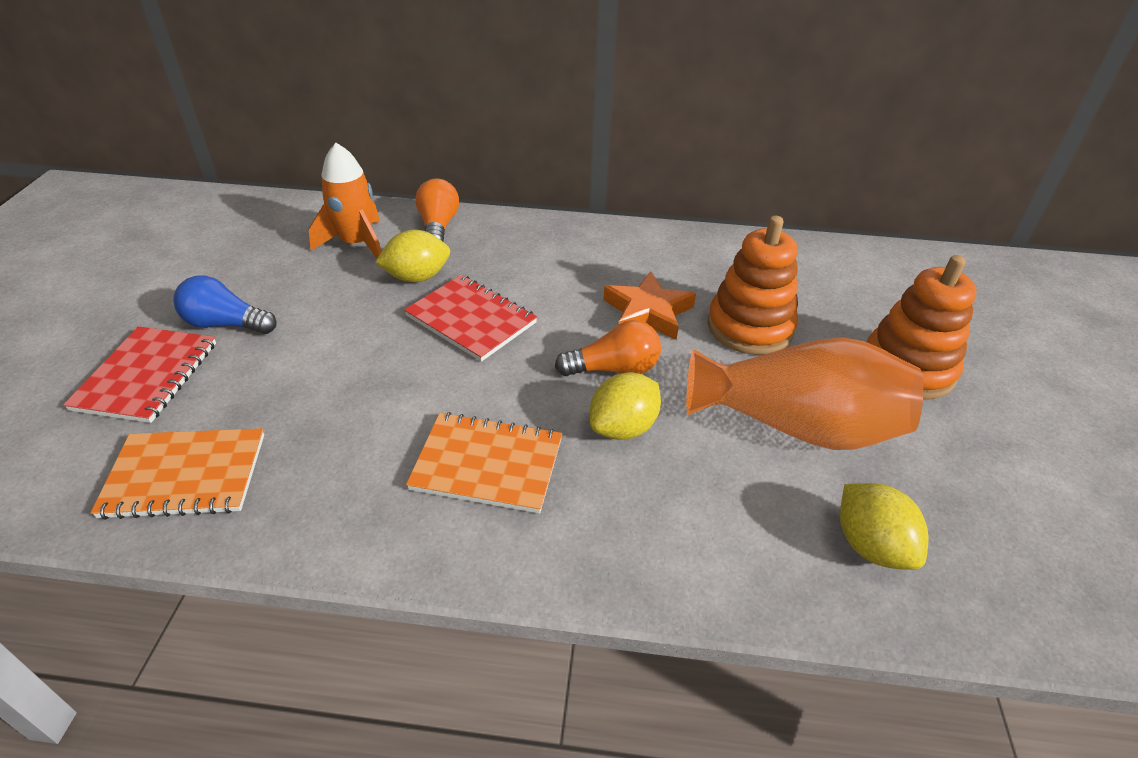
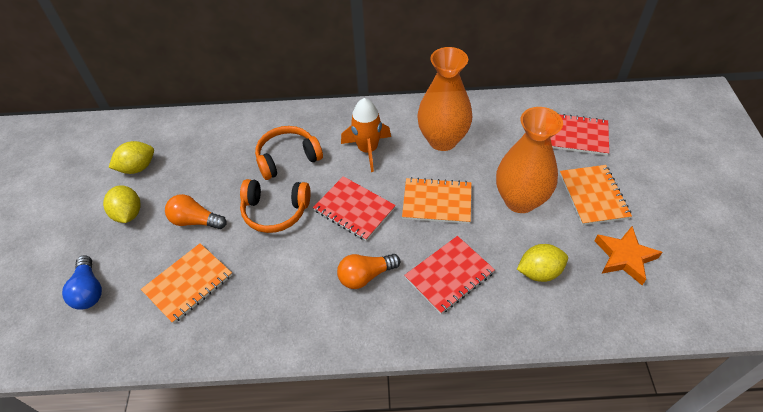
orange headphones: 0 -> 2
orange notebook: 2 -> 3
orange stacking toy: 2 -> 0
orange vase: 1 -> 2
red notebook: 2 -> 3

